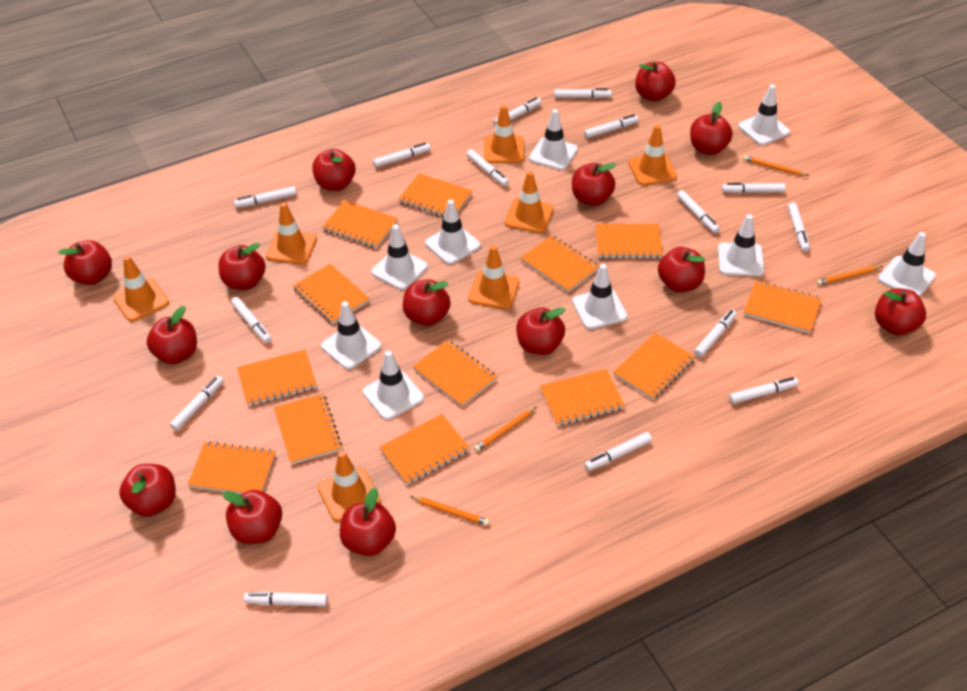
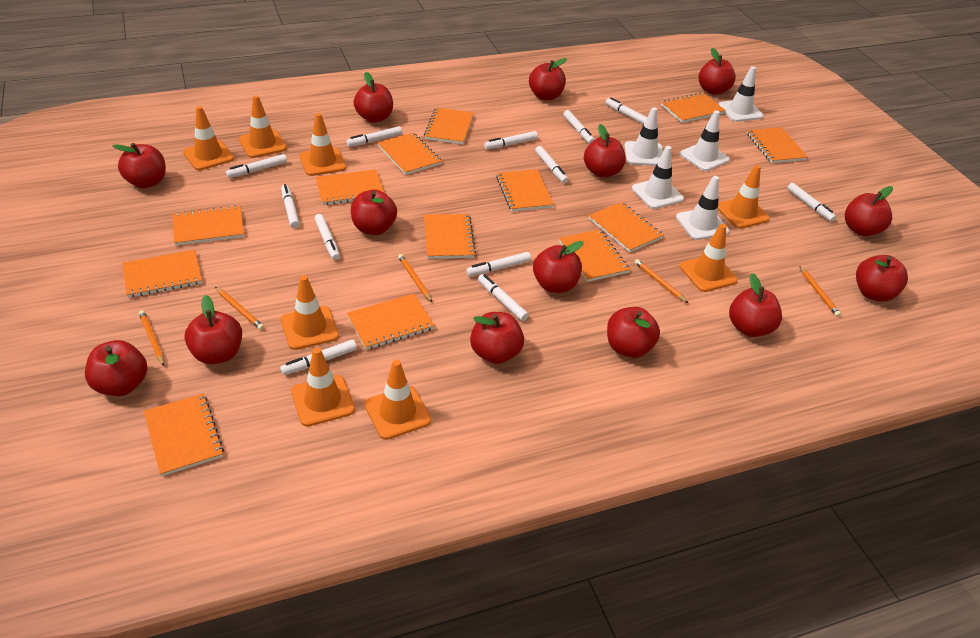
orange pencil: 4 -> 5
orange traffic cone: 7 -> 8
white marker: 15 -> 12
white traffic cone: 9 -> 5

